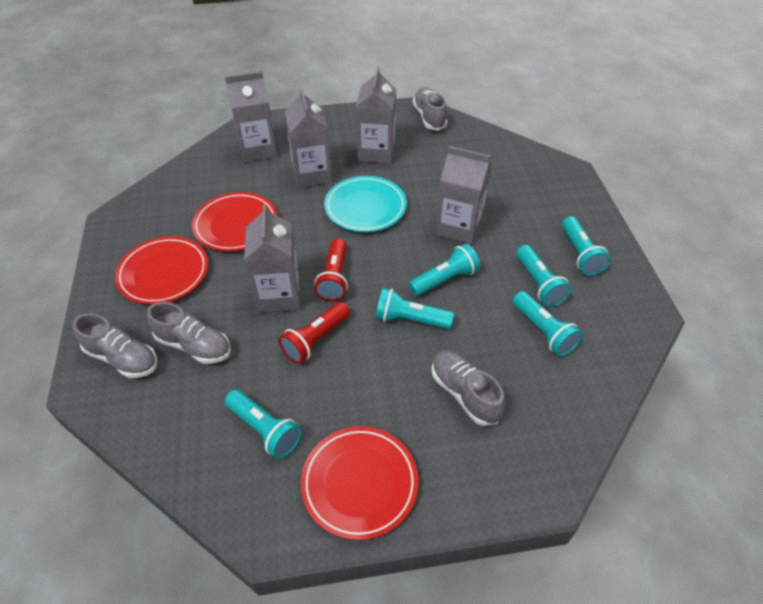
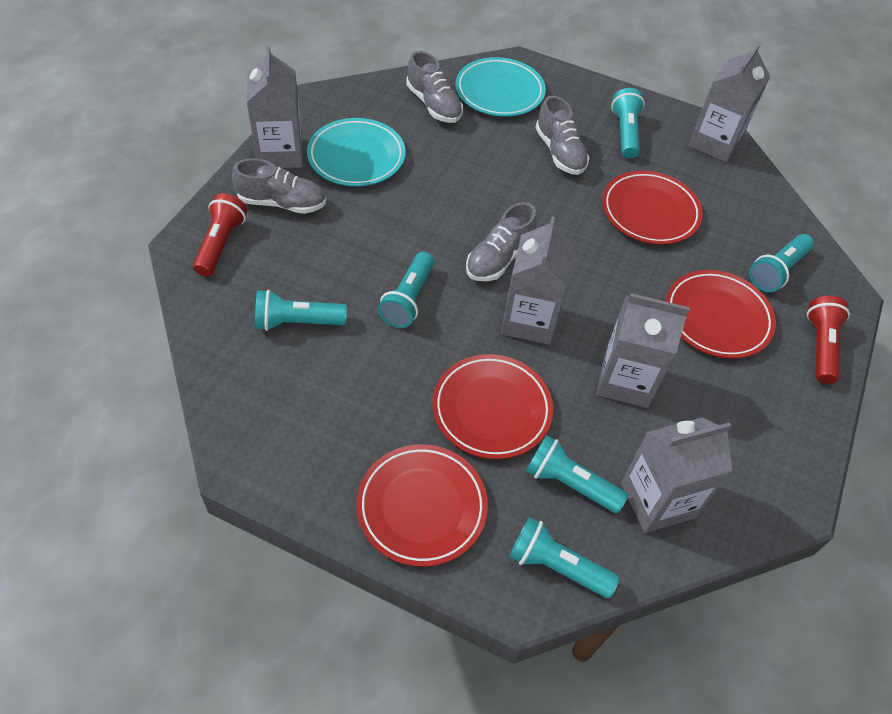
red plate: 3 -> 4
turquoise plate: 1 -> 2

